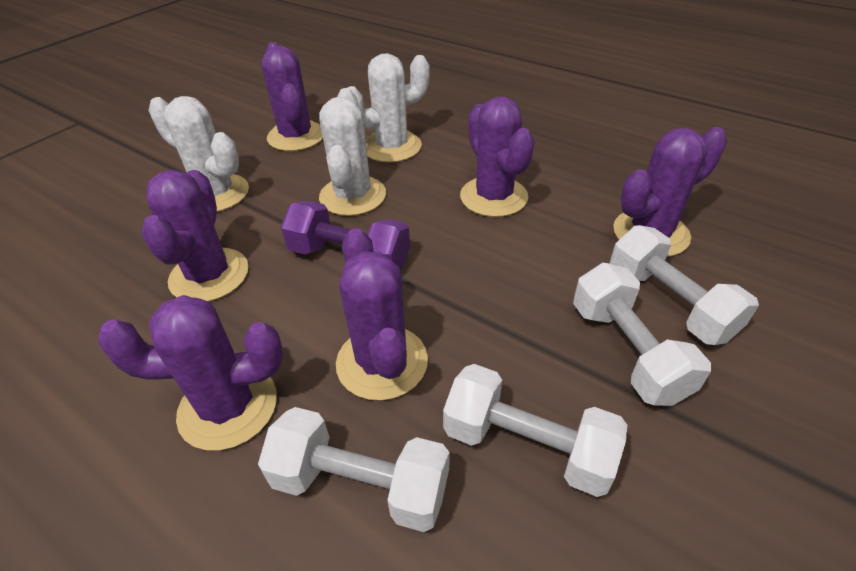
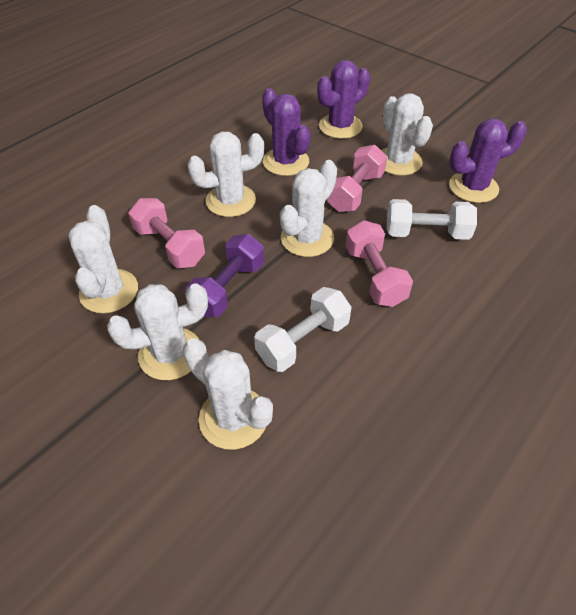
pink dumbbell: 0 -> 3
purple cactus: 6 -> 3
white cactus: 3 -> 6
white dumbbell: 4 -> 2

